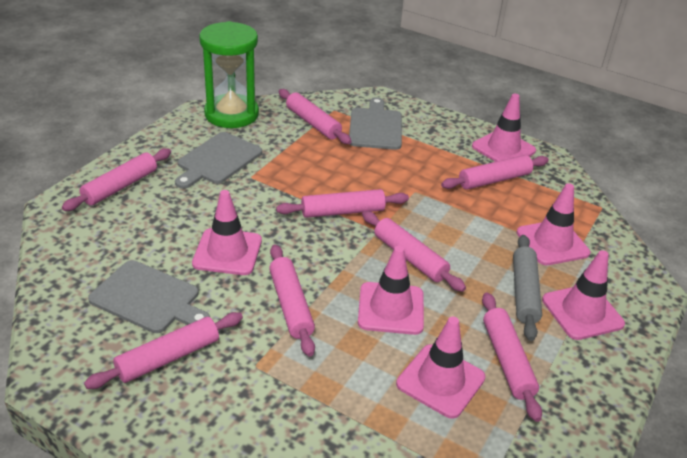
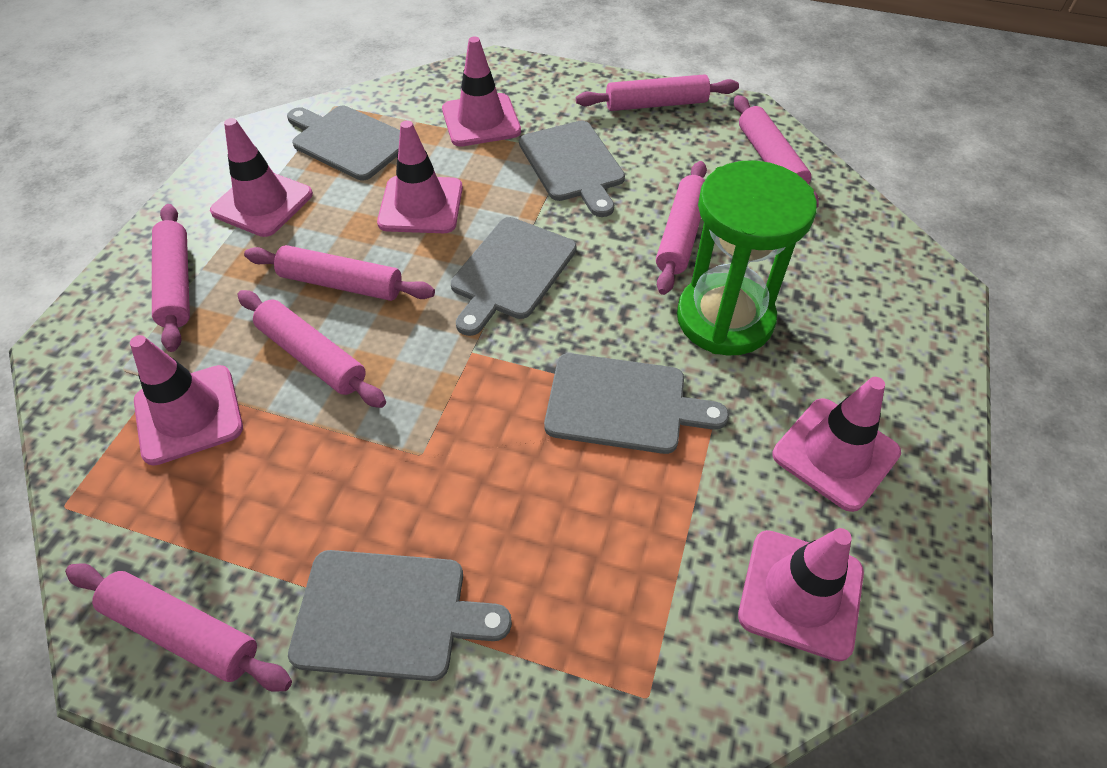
grey cutting board: 3 -> 5
grey rolling pin: 1 -> 0
pink rolling pin: 8 -> 7

